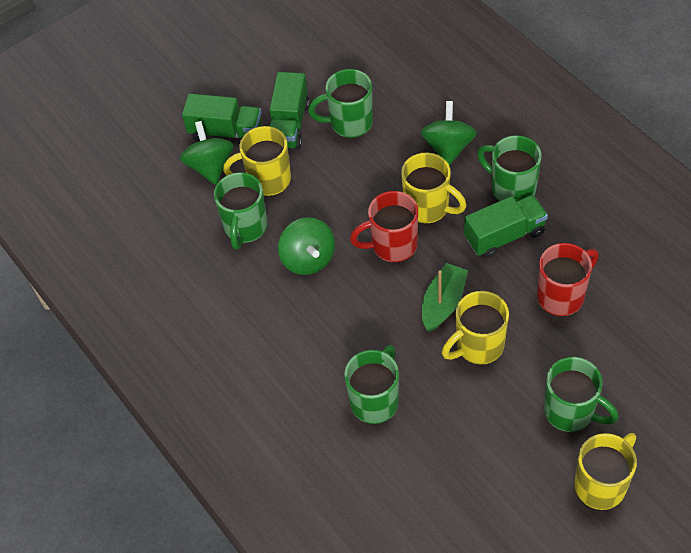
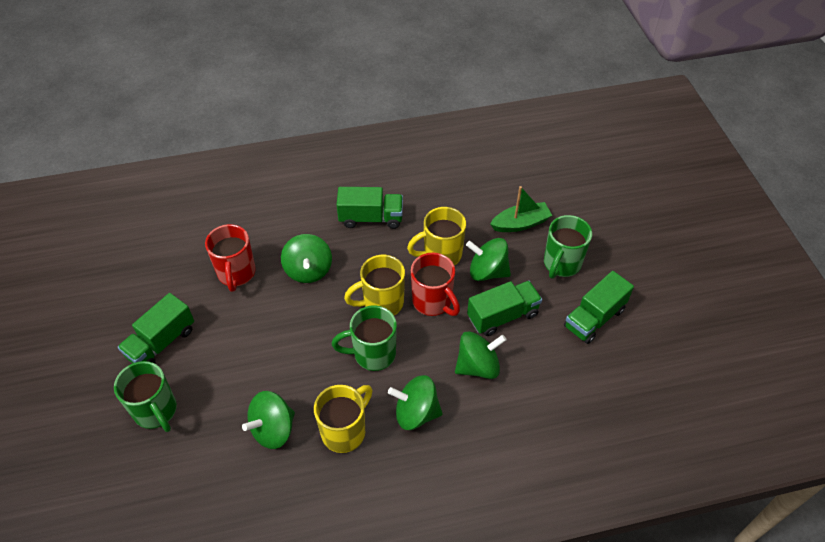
green mug: 5 -> 3
green spinning top: 3 -> 5
green truck: 3 -> 4
yellow mug: 4 -> 3

